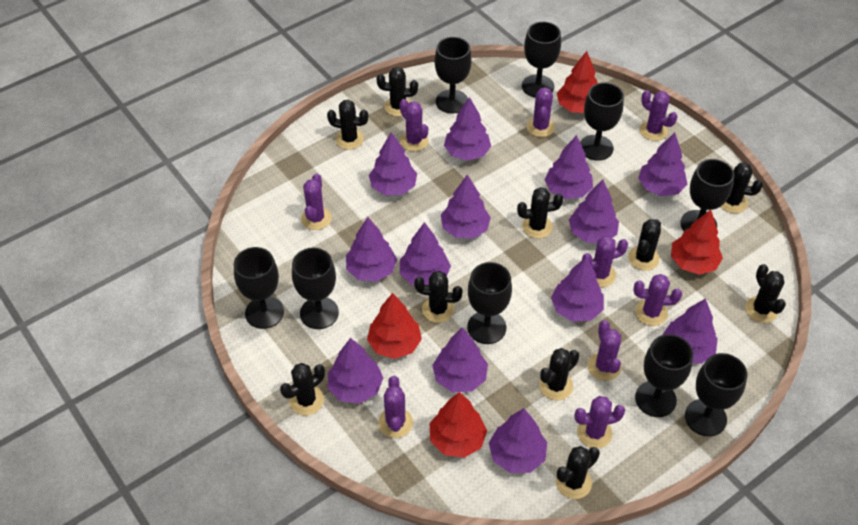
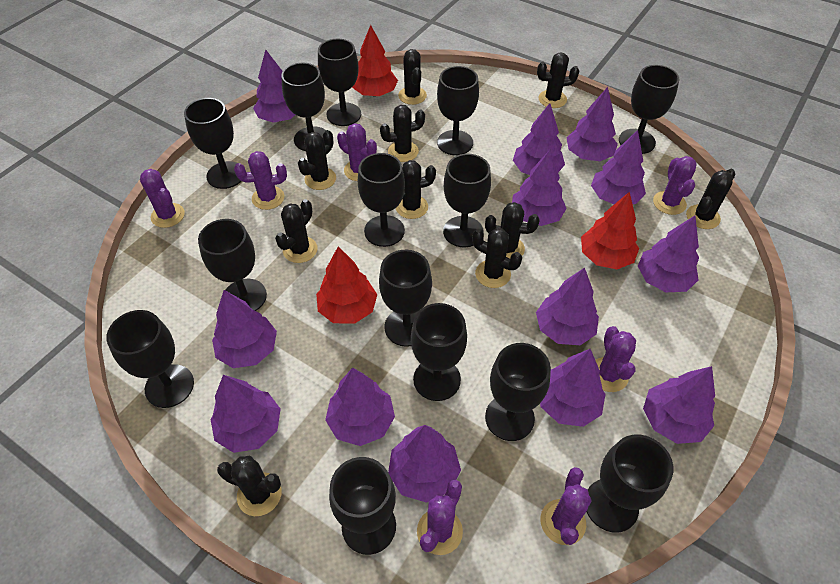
black goblet: 9 -> 14
purple cactus: 9 -> 7
red tree: 4 -> 3

